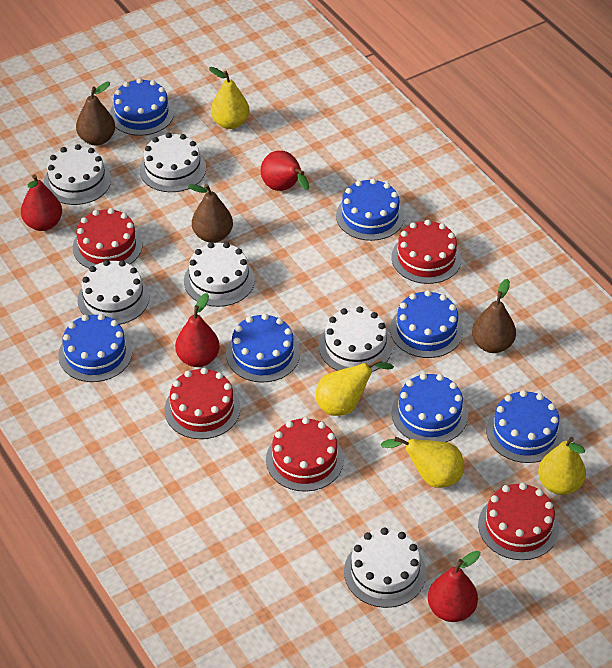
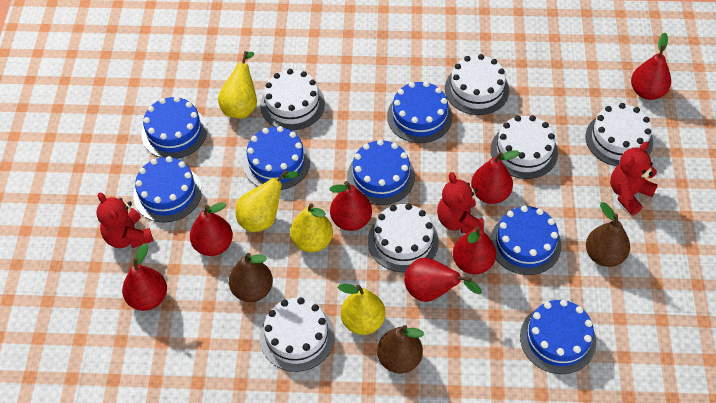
red cake: 5 -> 0
red pear: 4 -> 7
red teddy bear: 0 -> 3

